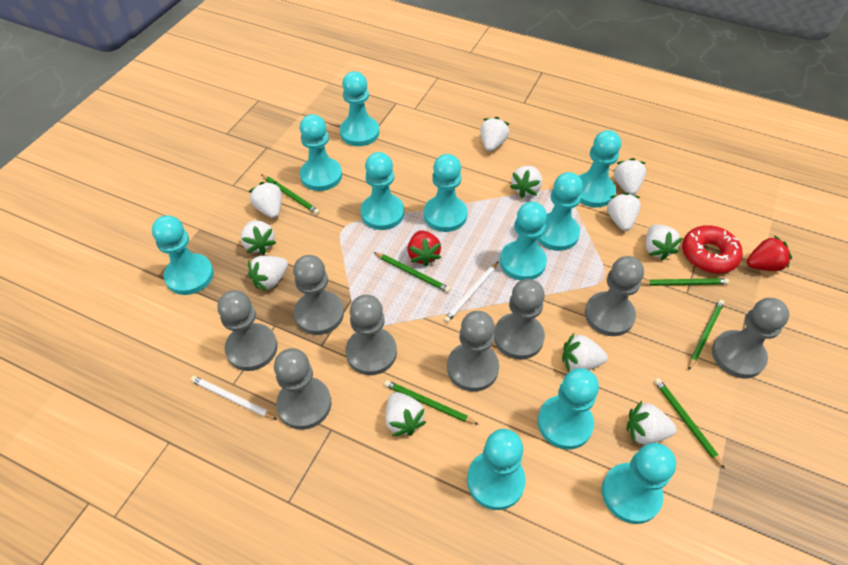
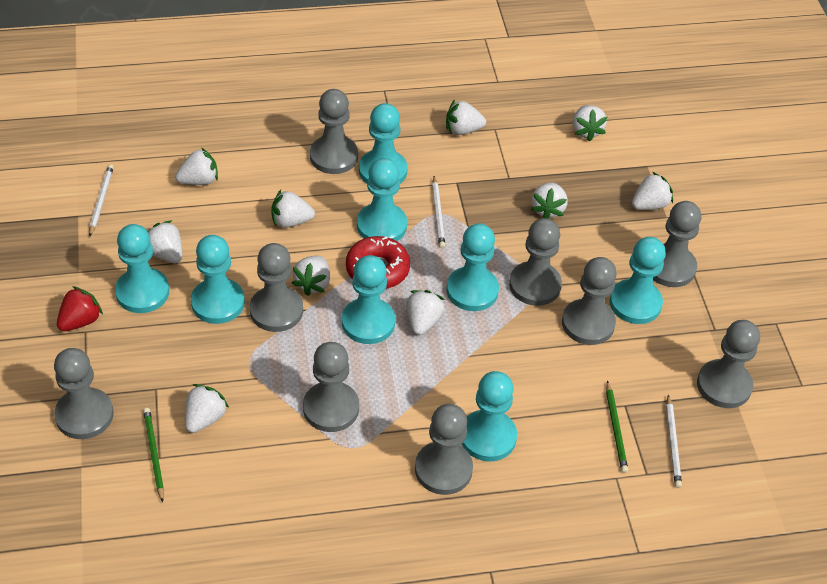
green pencil: 6 -> 2
grey pawn: 8 -> 9
red strawberry: 2 -> 1
turquoise pawn: 11 -> 8
white pencil: 2 -> 3
white strawberry: 11 -> 10

